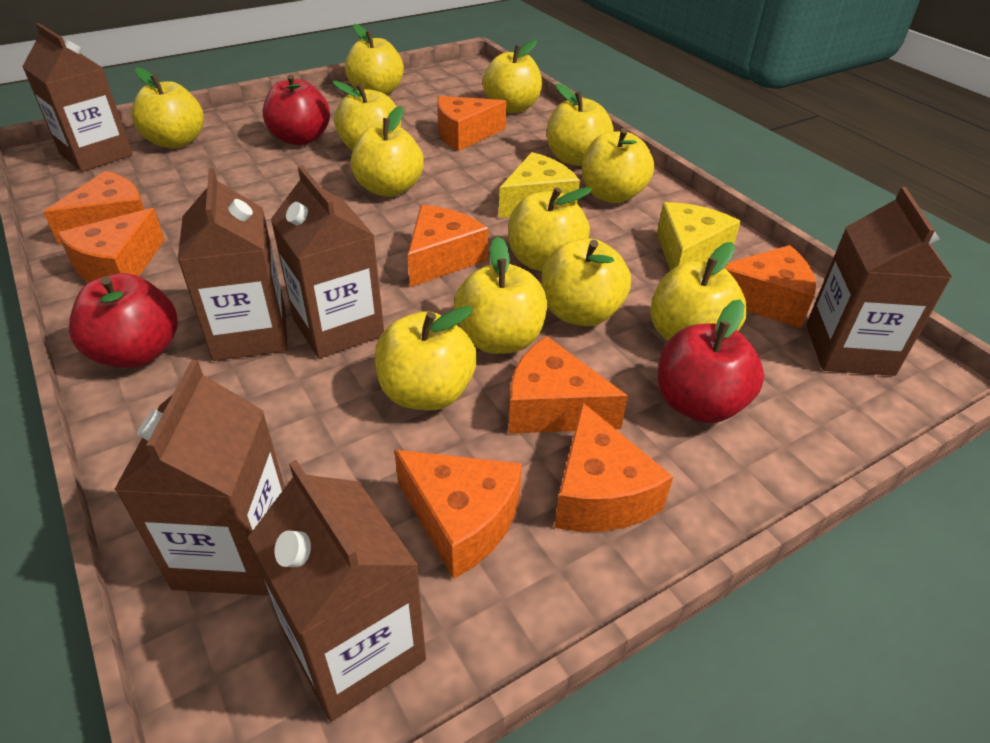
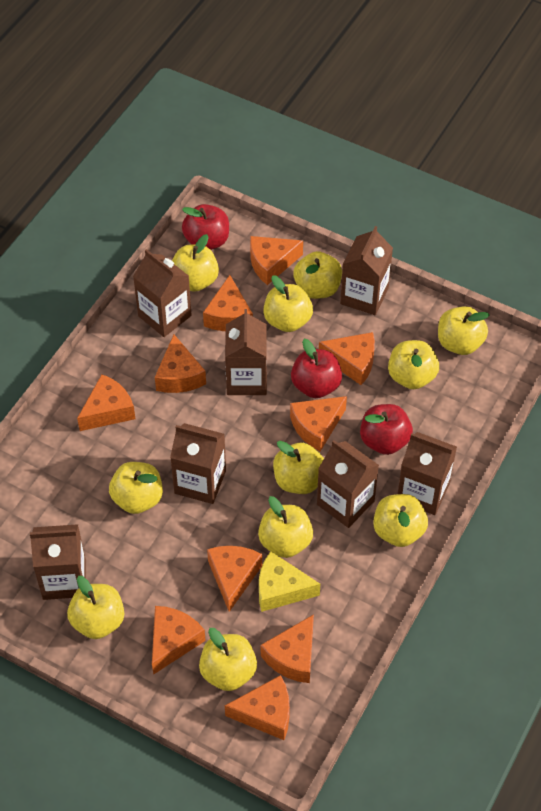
brown carton: 6 -> 7
orange cheese: 8 -> 10
yellow apple: 12 -> 11
yellow cheese: 2 -> 1

